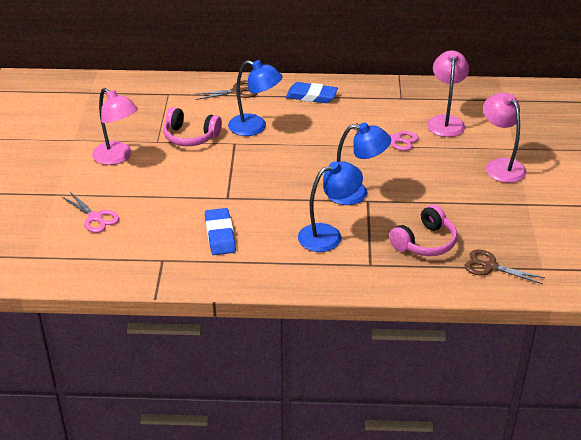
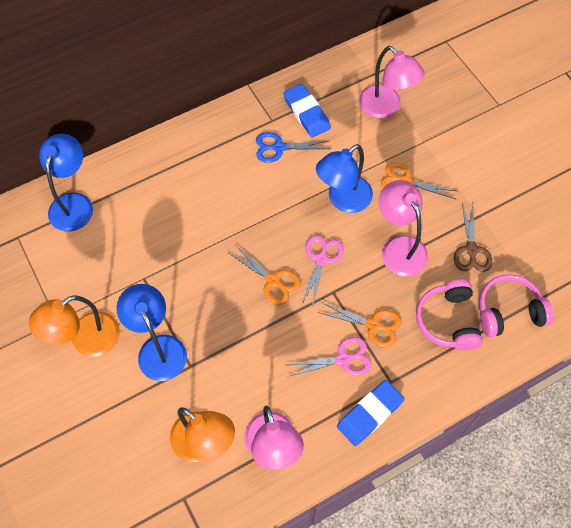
blue scissors: 0 -> 1
brown scissors: 2 -> 1
orange lamp: 0 -> 2
orange scissors: 0 -> 3

